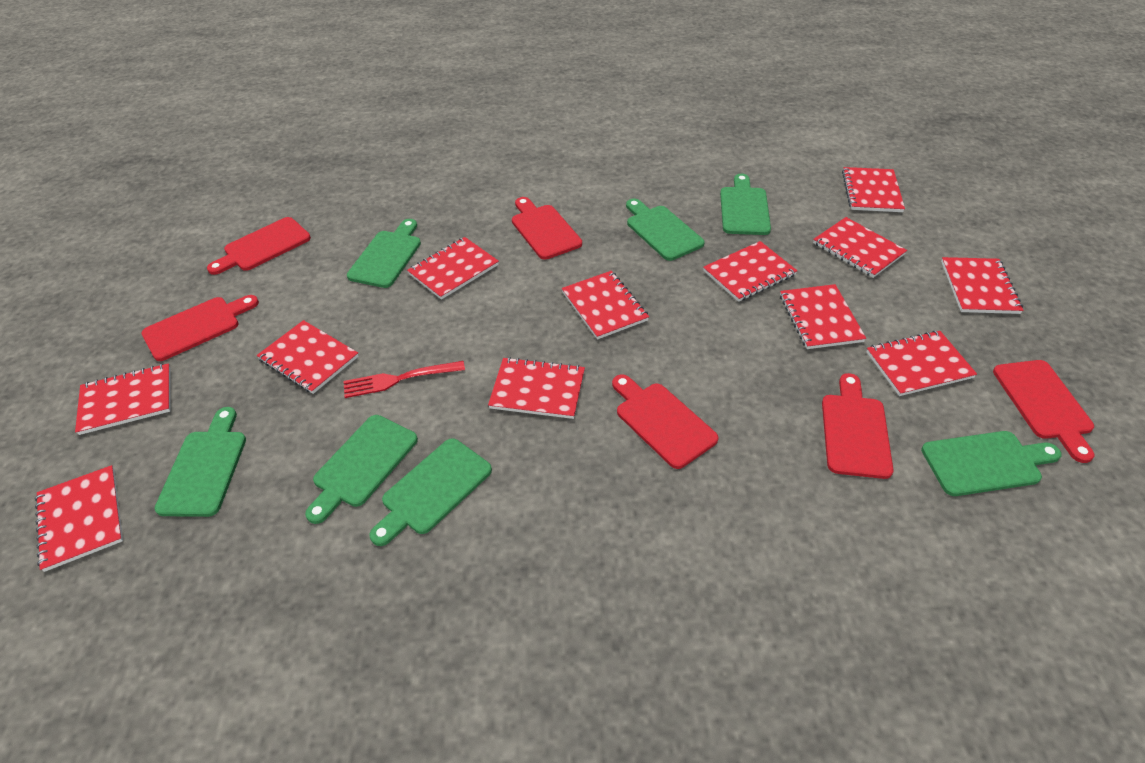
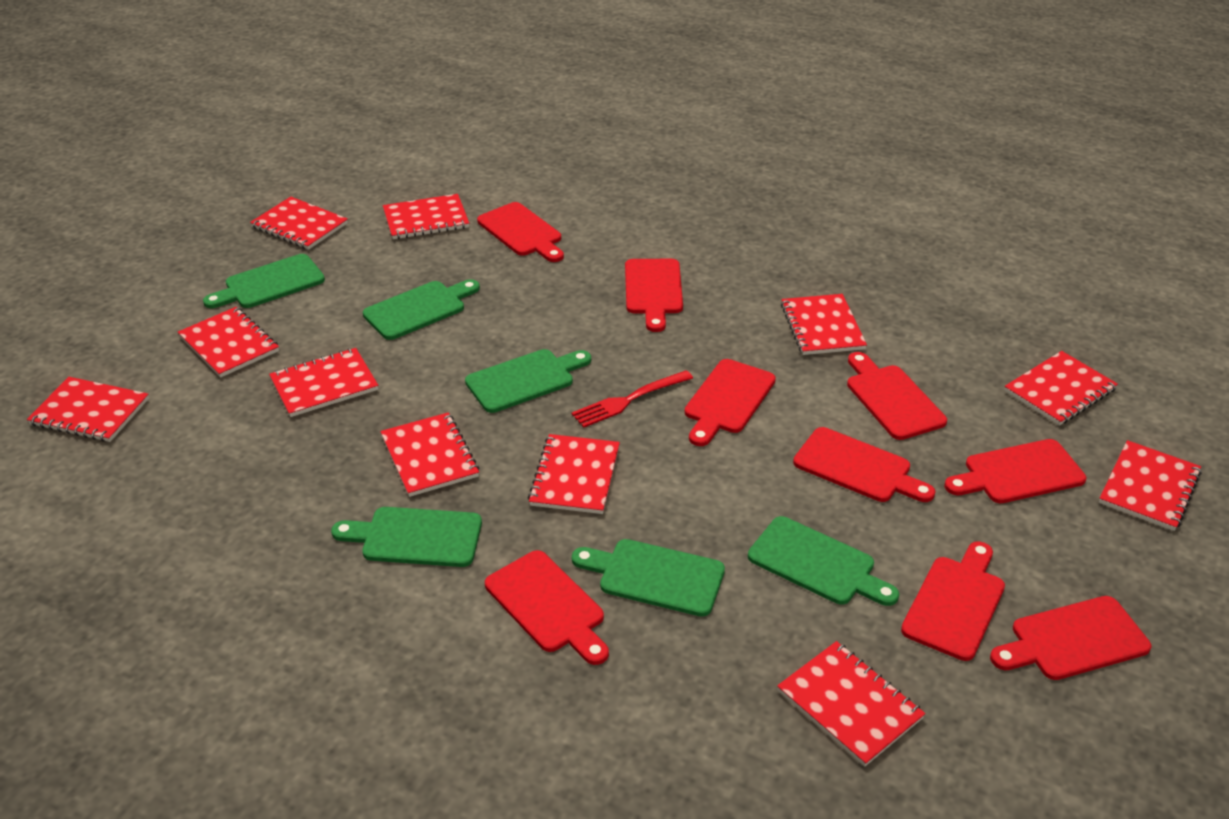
green cutting board: 7 -> 6
red cutting board: 6 -> 9
red notebook: 12 -> 11

